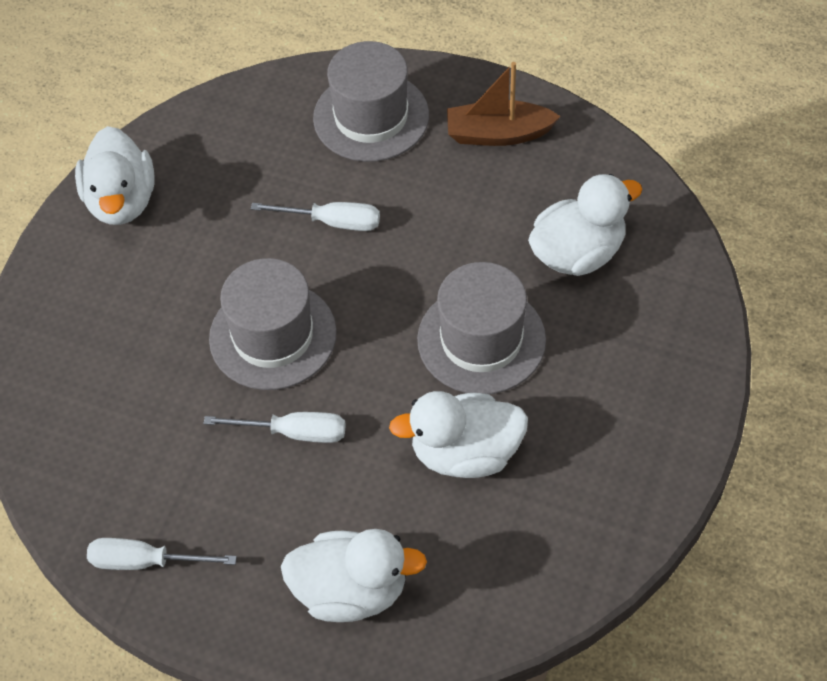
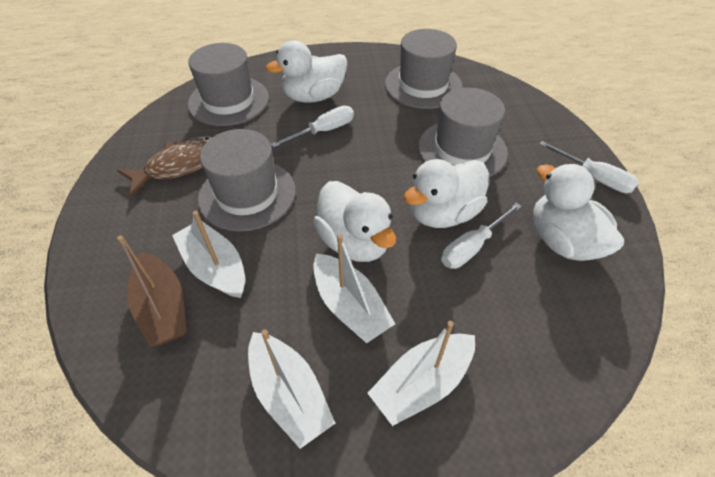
brown fish: 0 -> 1
grey hat: 3 -> 4
white boat: 0 -> 4

